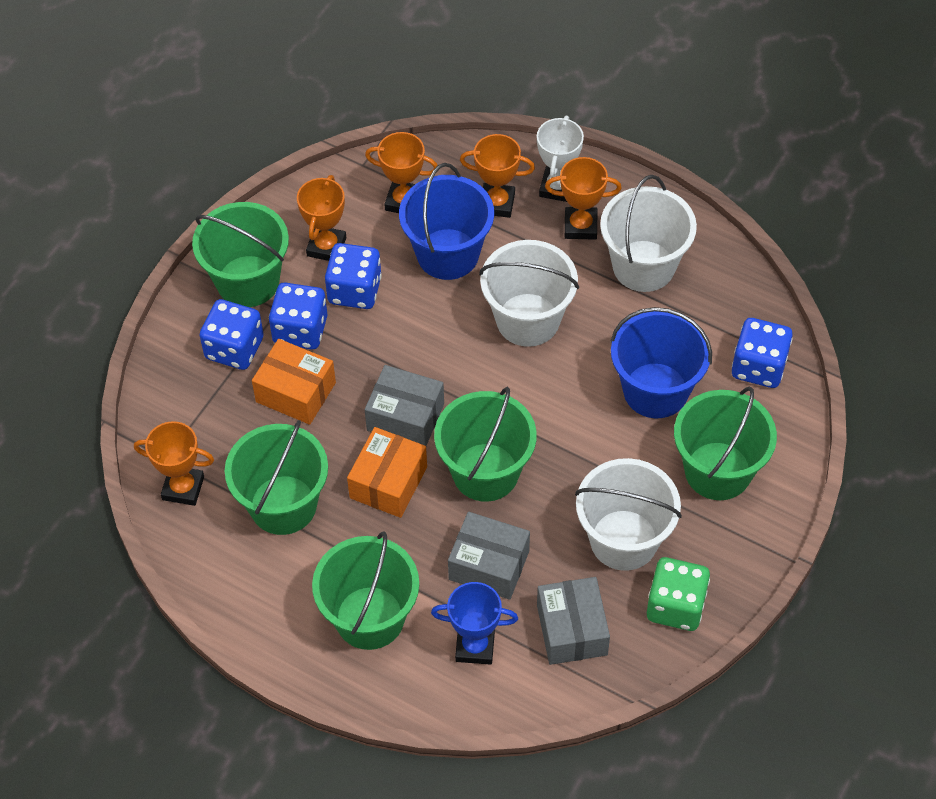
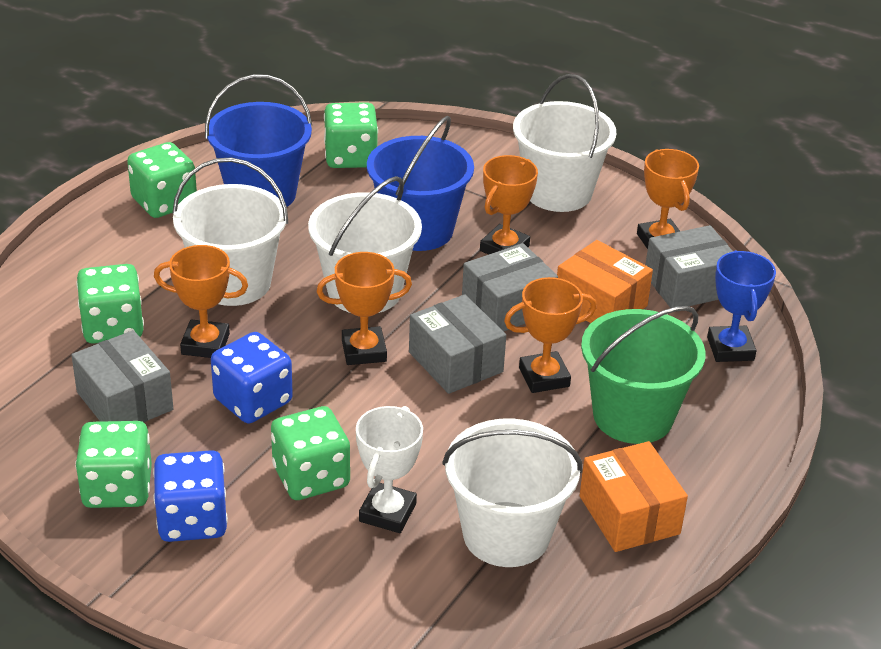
blue dice: 4 -> 2
green bucket: 5 -> 1
green dice: 1 -> 5
grey box: 3 -> 4
white bucket: 3 -> 4

